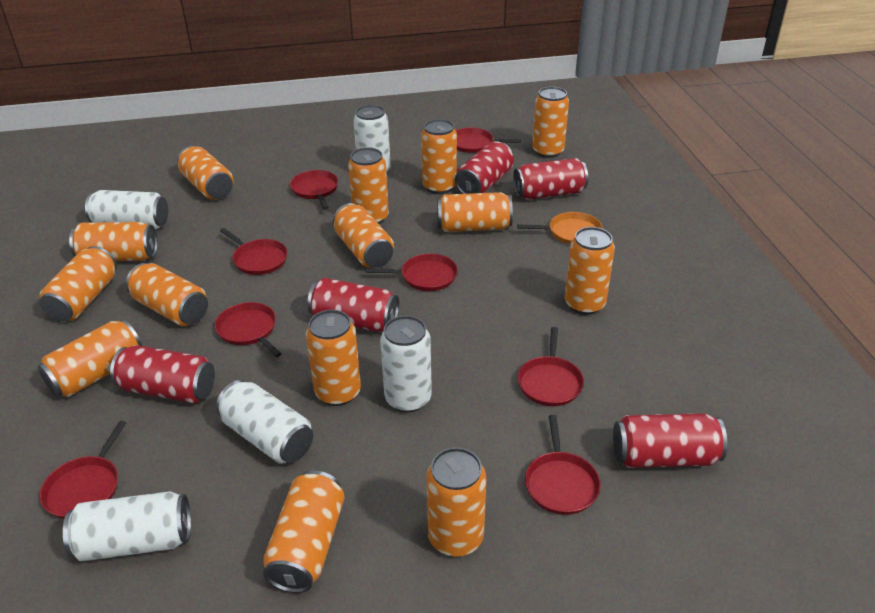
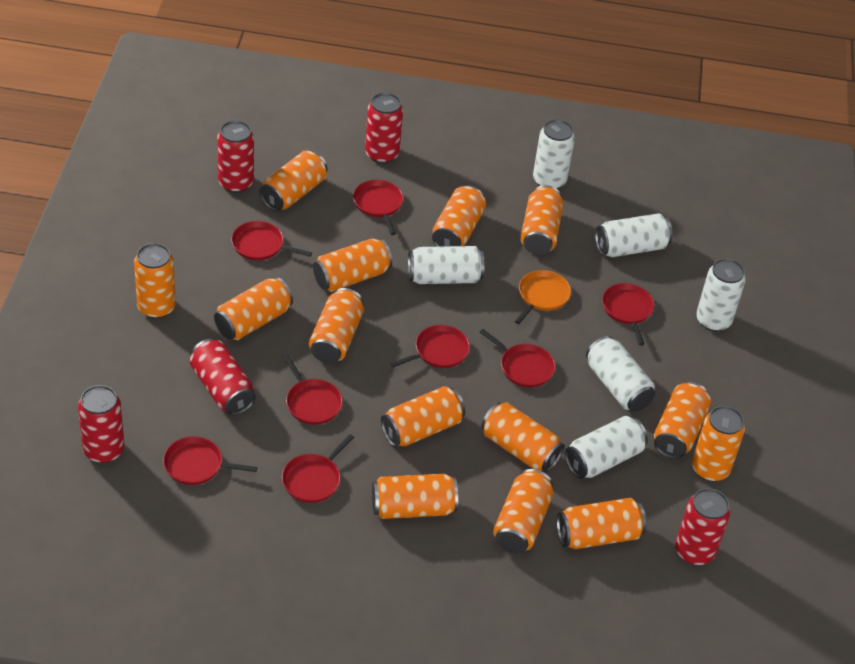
white can: 5 -> 6

